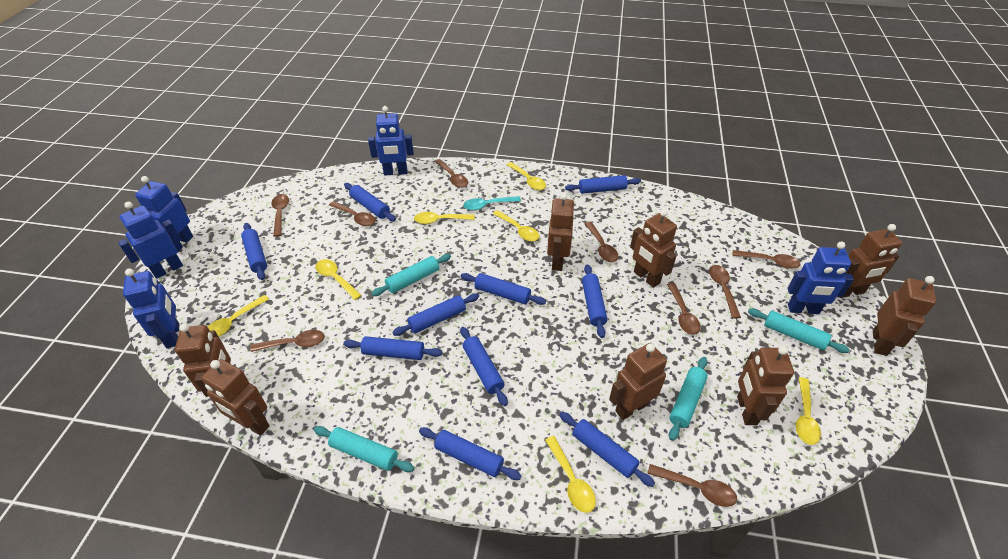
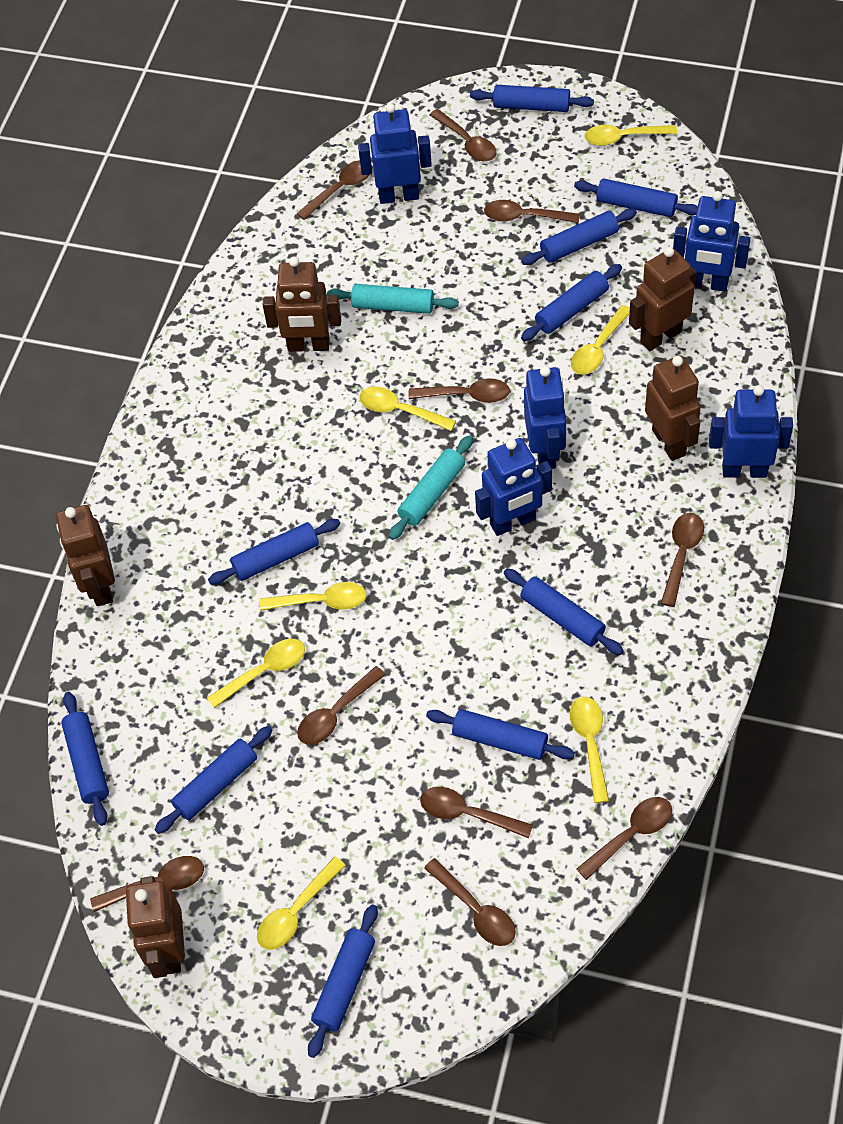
brown robot: 8 -> 5
brown spoon: 9 -> 10
turquoise rolling pin: 4 -> 2
turquoise spoon: 1 -> 0

